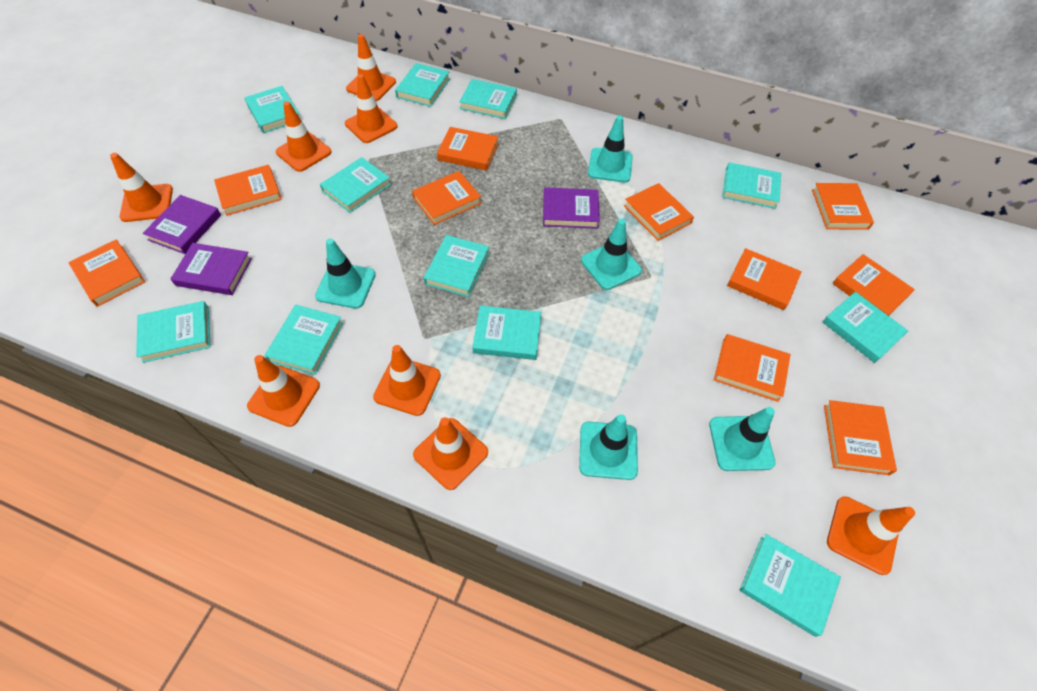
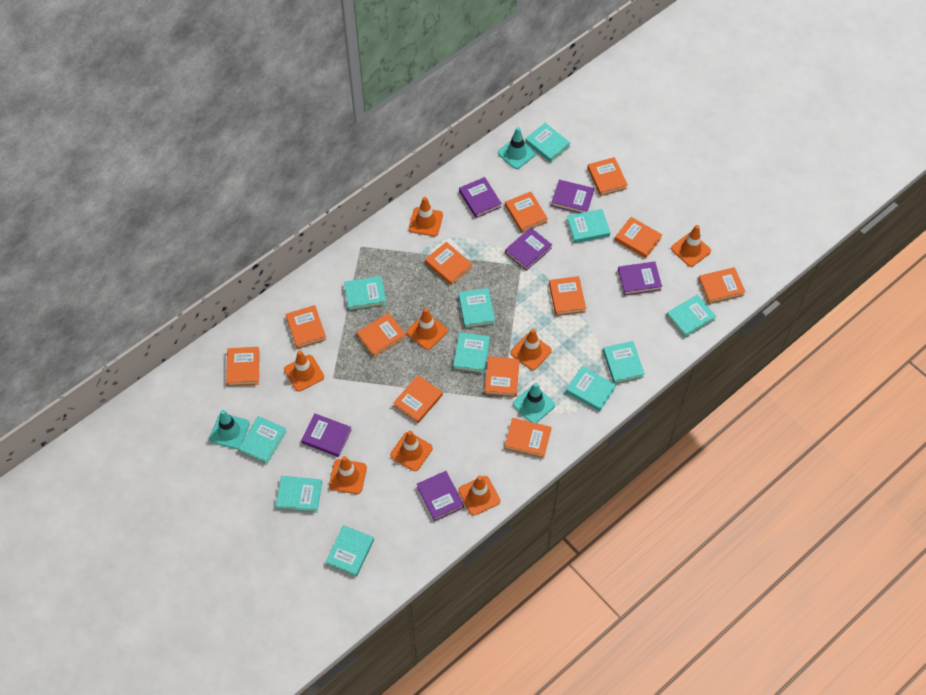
orange book: 10 -> 12
purple book: 3 -> 6
turquoise traffic cone: 5 -> 3

